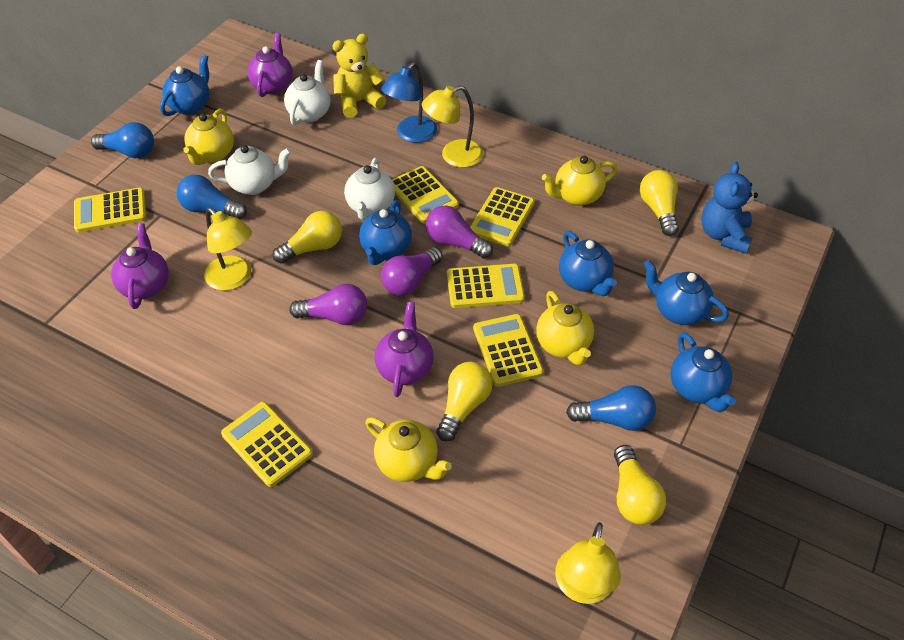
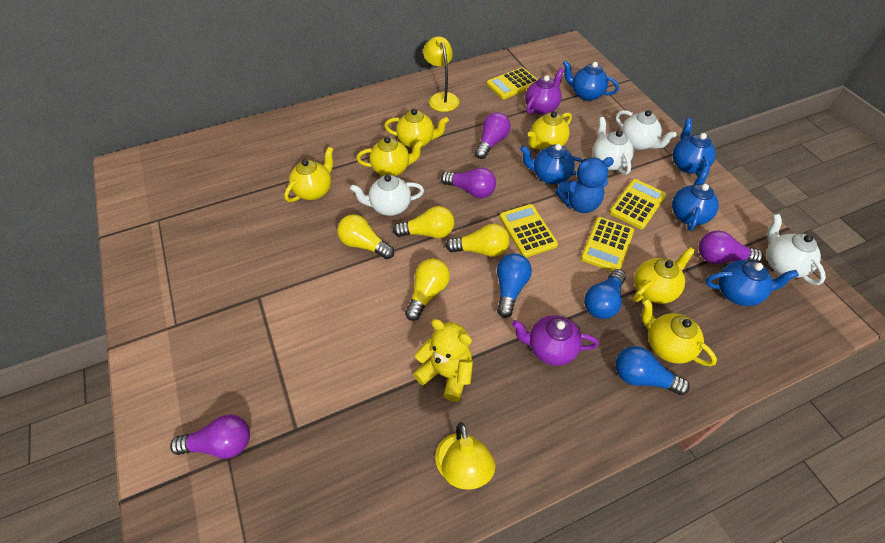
blue lamp: 1 -> 0
purple light bulb: 3 -> 4
purple teapot: 3 -> 2
white teapot: 3 -> 4
yellow calculator: 6 -> 4
yellow lamp: 3 -> 2
yellow teapot: 4 -> 6

